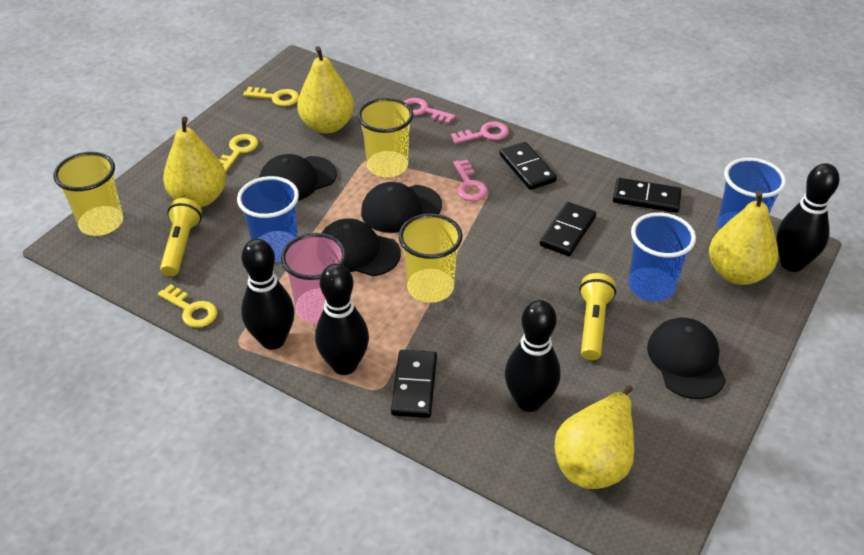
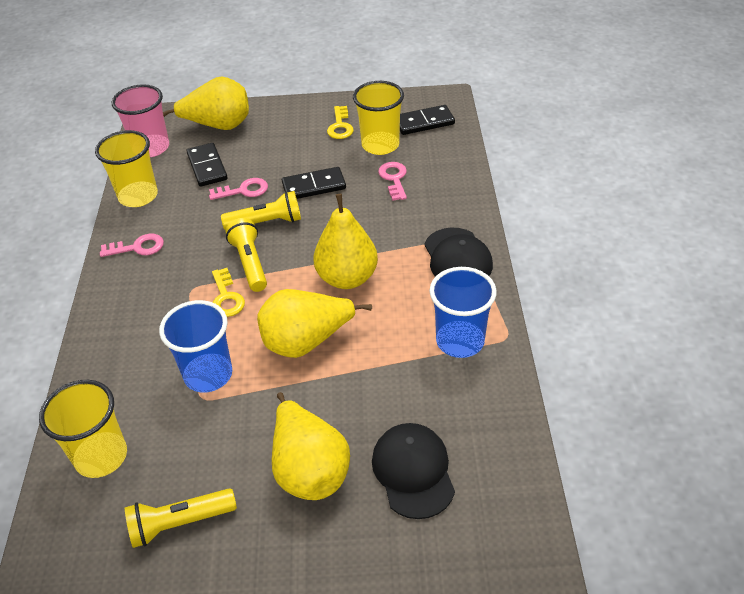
black bowling pin: 4 -> 0
black cap: 4 -> 2
black domino: 4 -> 3
blue cup: 3 -> 2
yellow flashlight: 2 -> 3
yellow key: 3 -> 2

